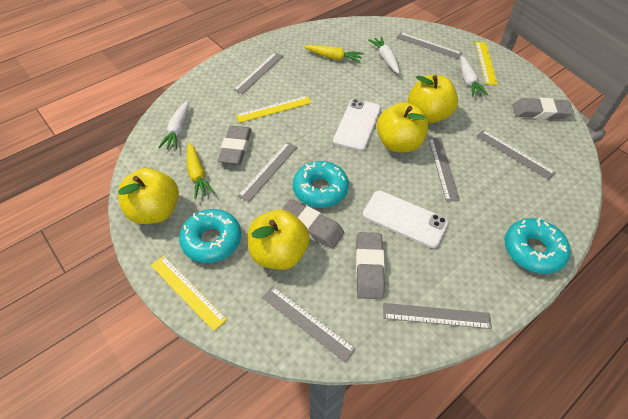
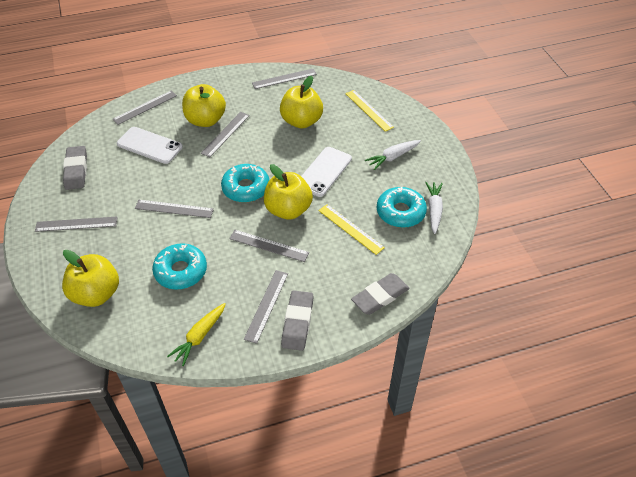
grey eraser: 4 -> 3
white carrot: 3 -> 2
yellow carrot: 2 -> 1
yellow ruler: 3 -> 2

